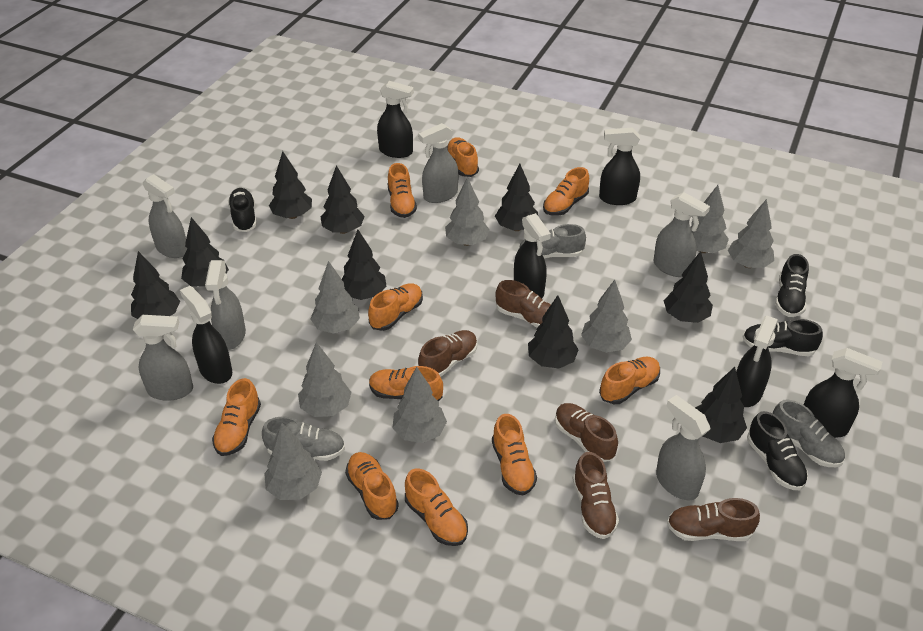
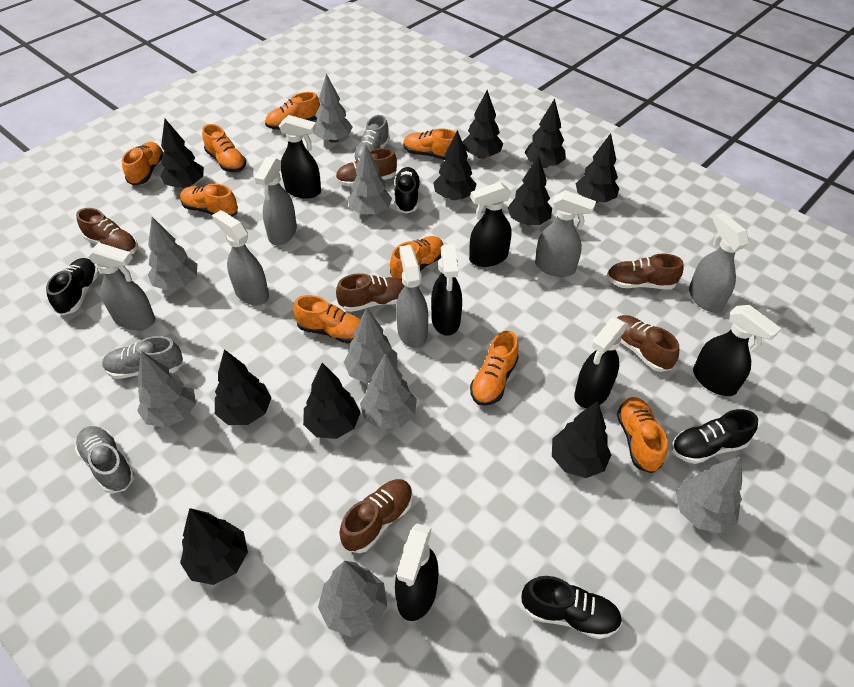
black tree: 9 -> 10
brown shoe: 5 -> 6
orange shoe: 10 -> 9

